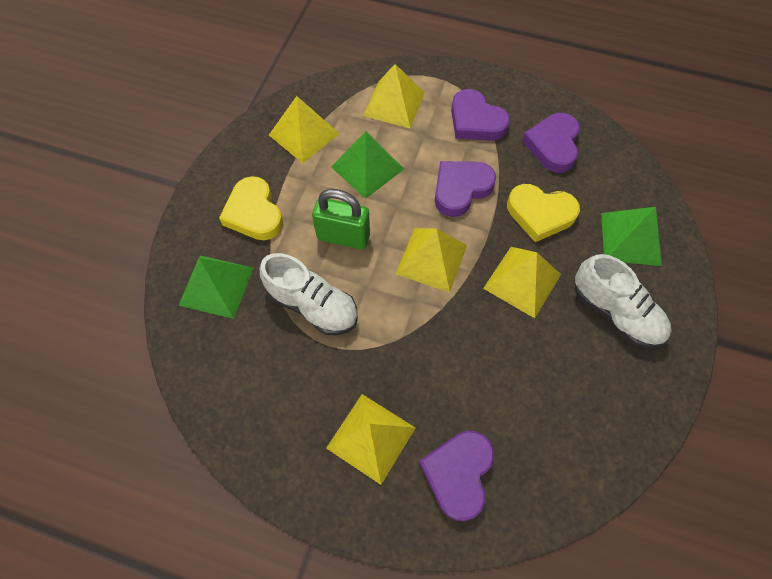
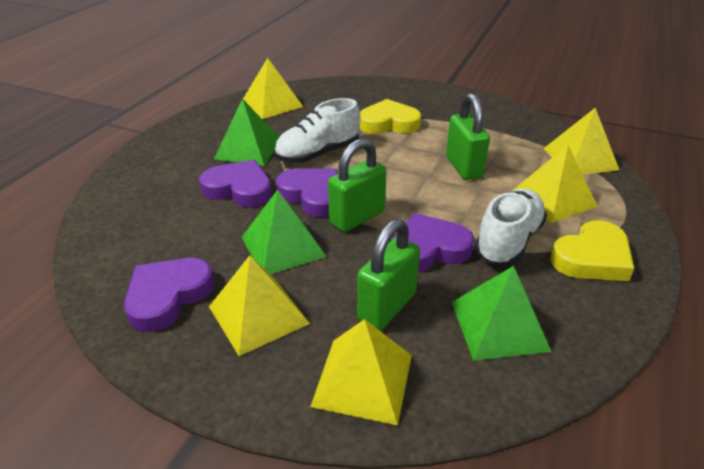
green padlock: 1 -> 3

